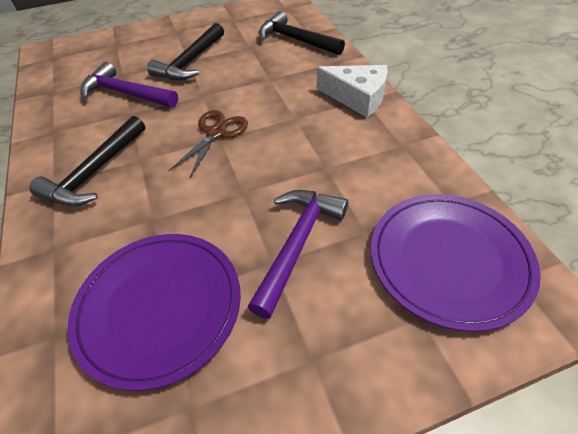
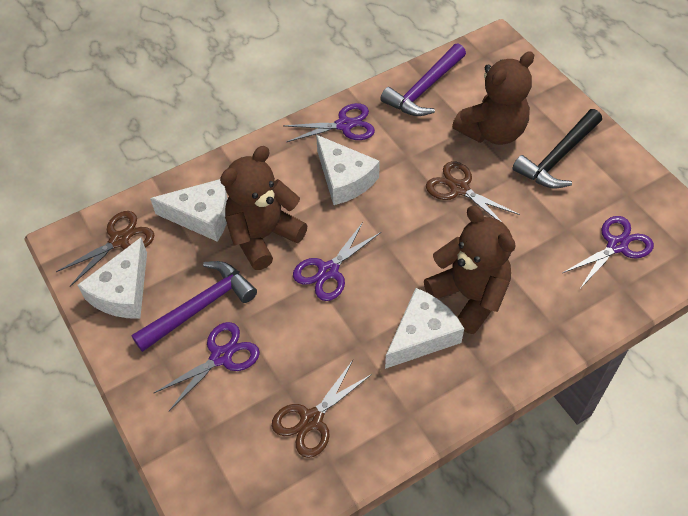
black hammer: 3 -> 1
brown scissors: 1 -> 3
brown teddy bear: 0 -> 3
purple plate: 2 -> 0
purple scissors: 0 -> 4
white cheese: 1 -> 4

